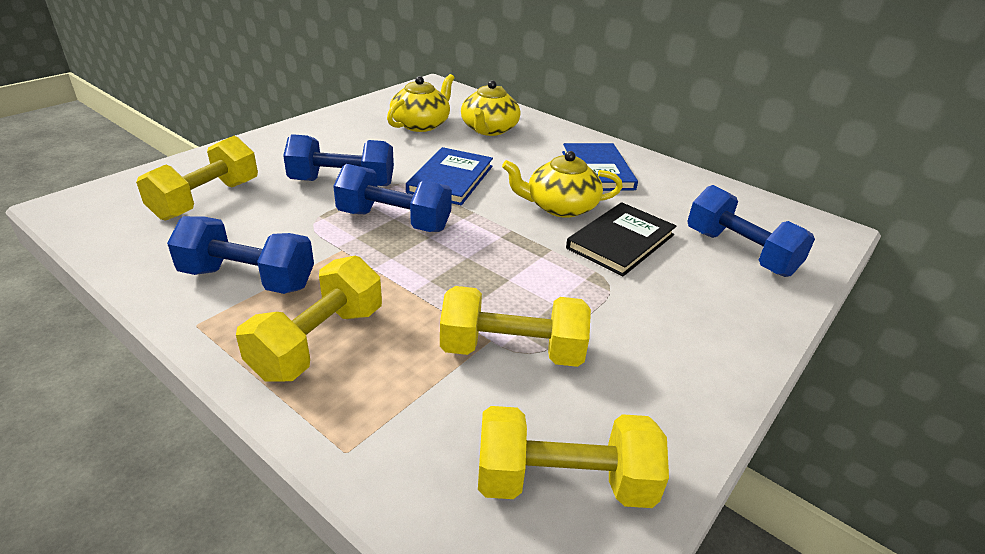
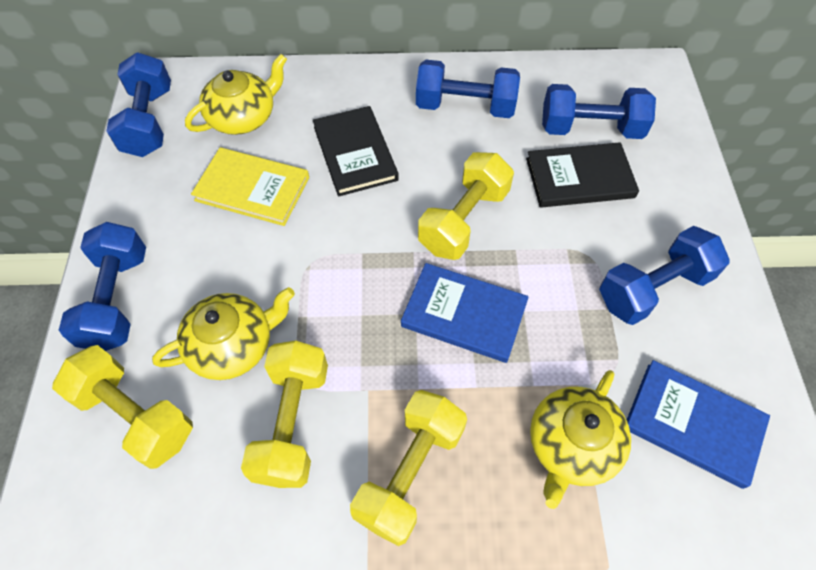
black book: 1 -> 2
blue dumbbell: 4 -> 5
yellow book: 0 -> 1

